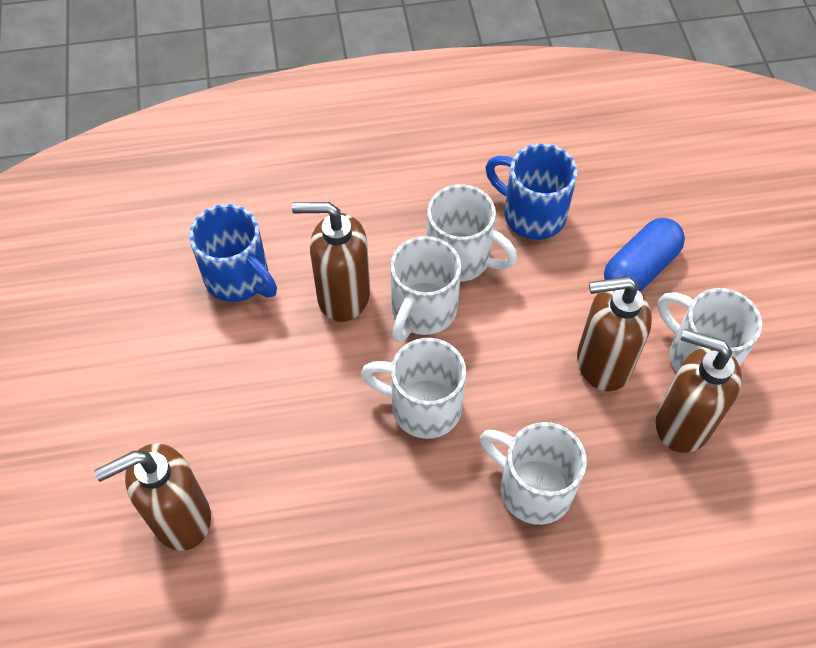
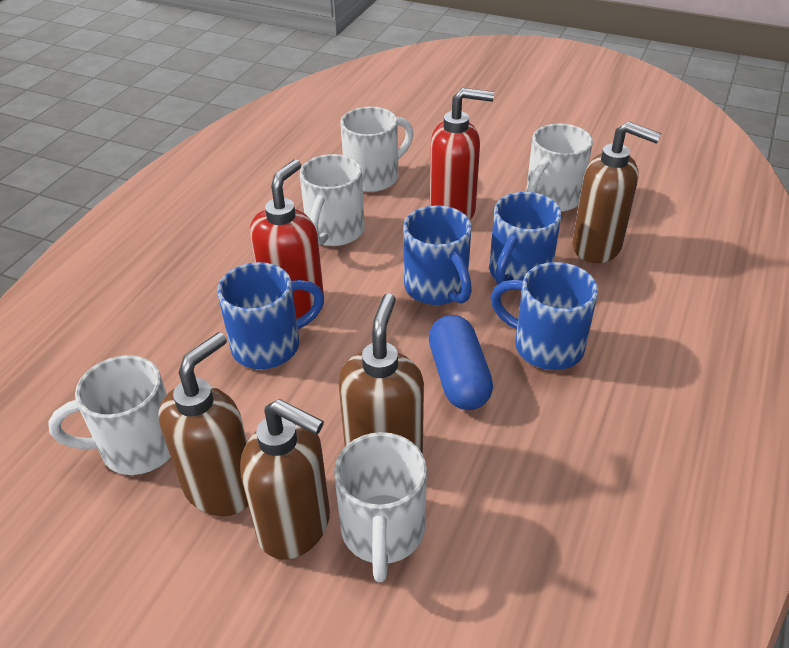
blue mug: 2 -> 4
red soap dispenser: 0 -> 2

